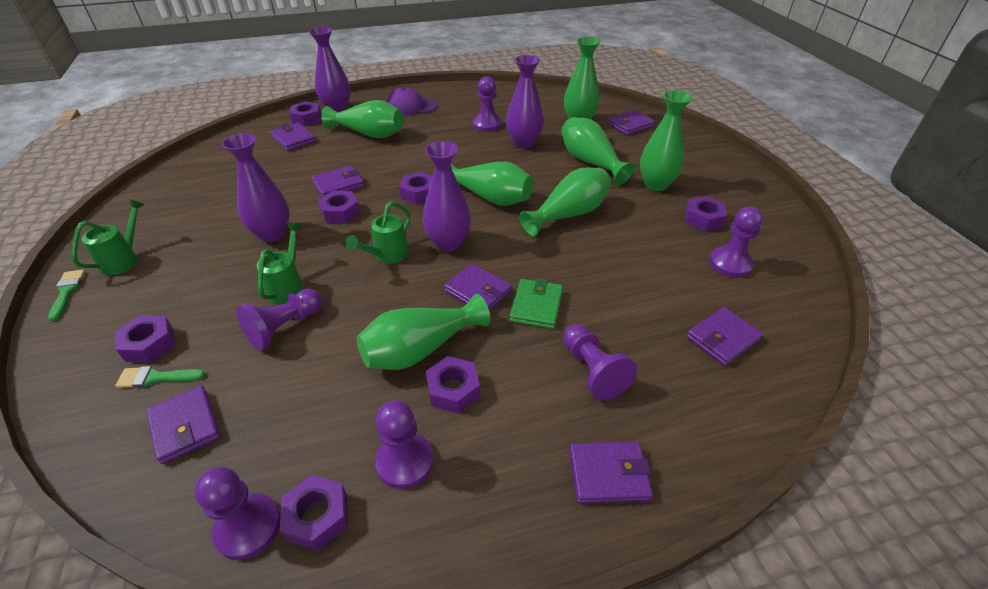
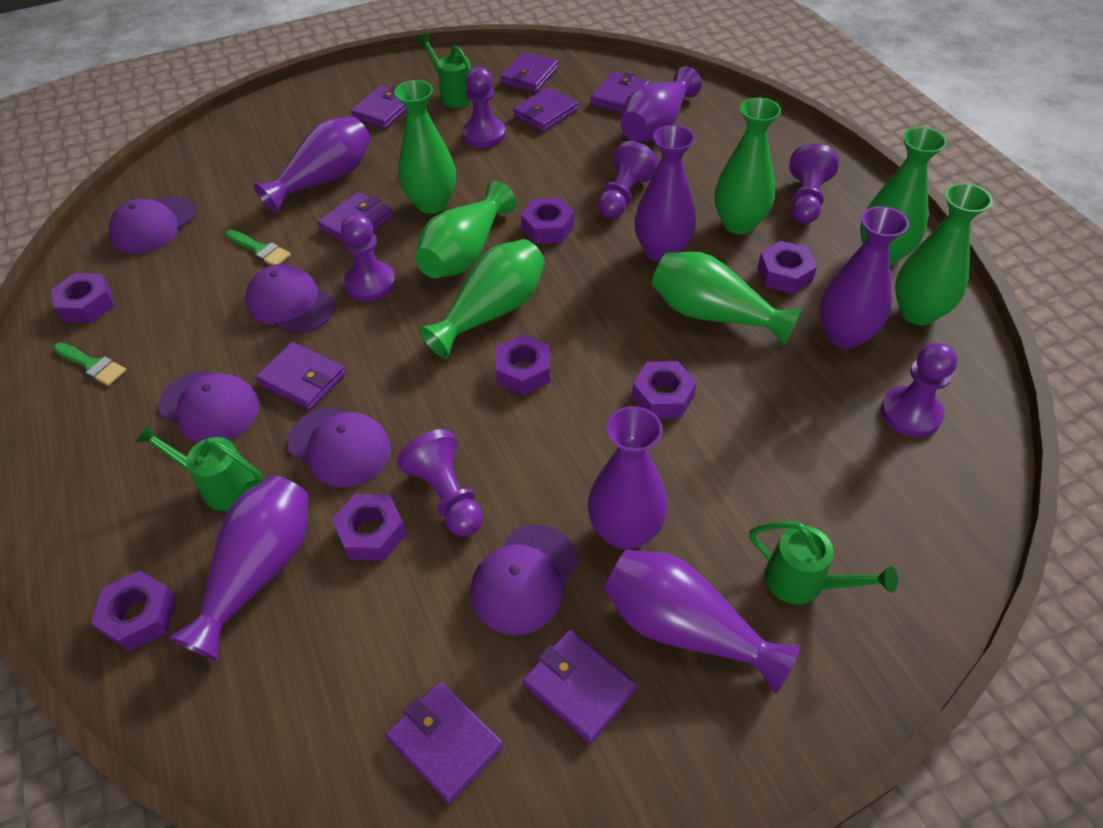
green wallet: 1 -> 0
purple cap: 1 -> 5
purple vase: 4 -> 7
purple wallet: 7 -> 8

